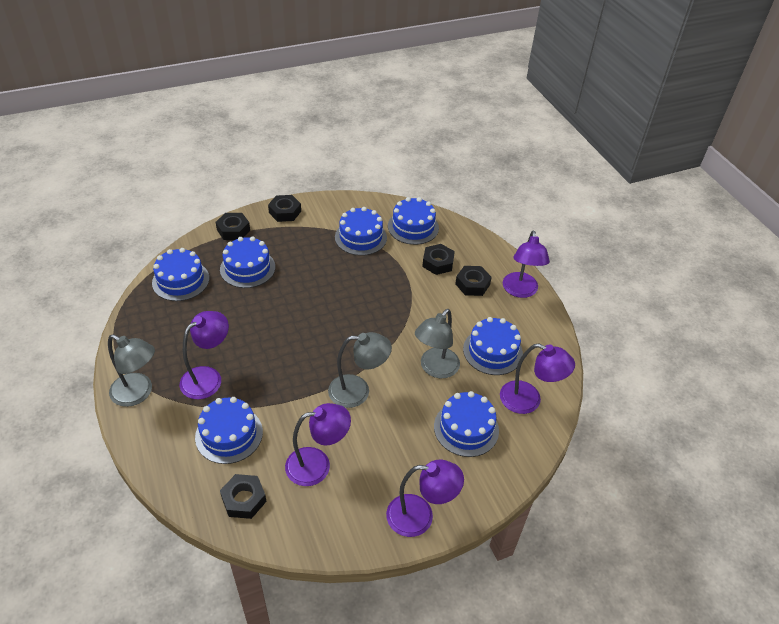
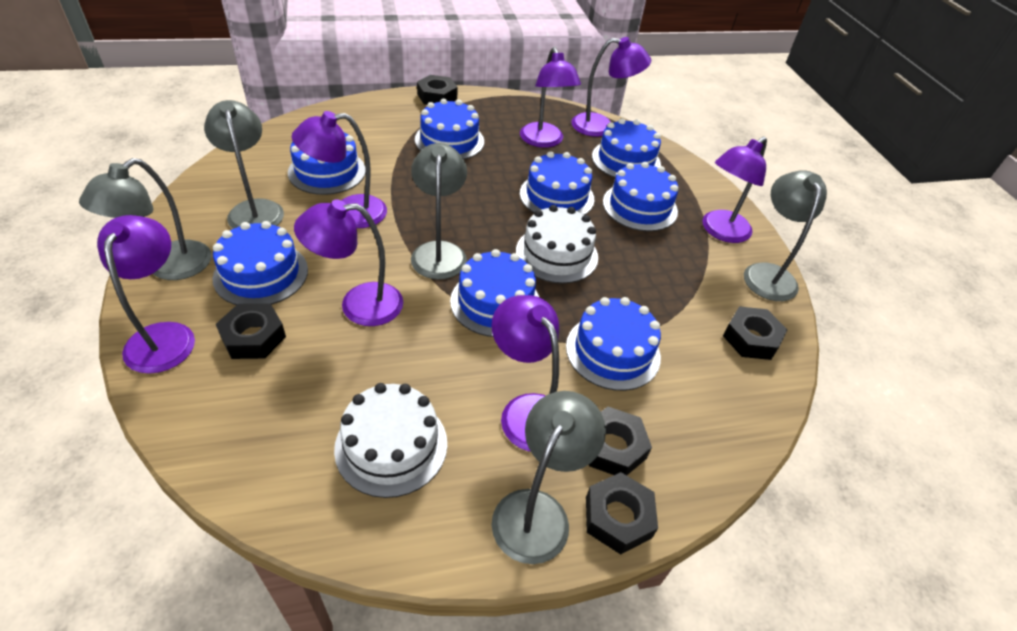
blue cake: 7 -> 8
grey lamp: 3 -> 5
purple lamp: 5 -> 7
white cake: 0 -> 2

